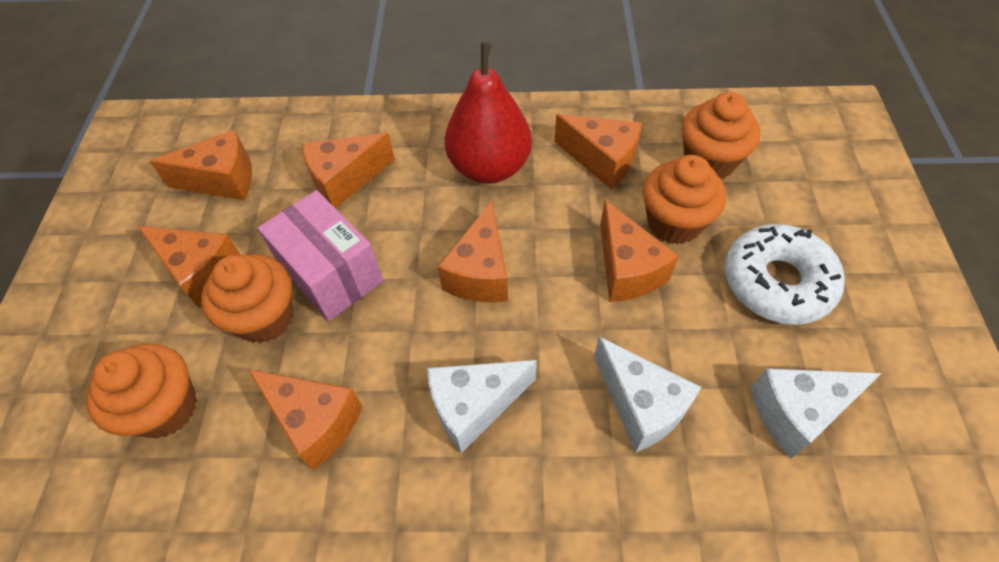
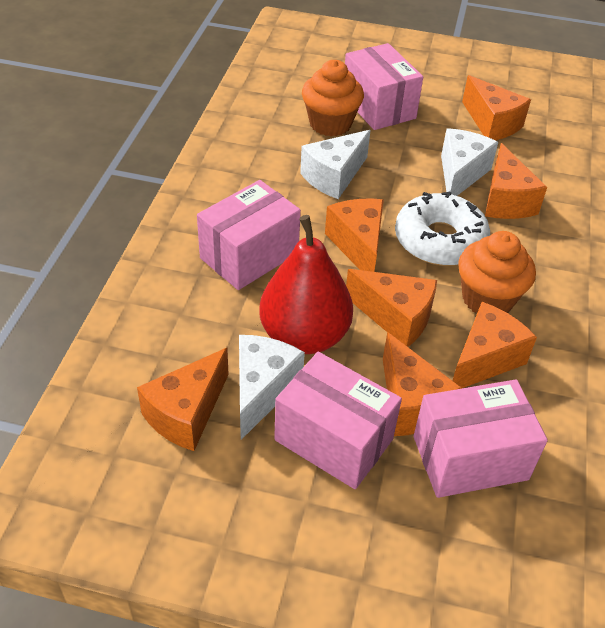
orange cupcake: 4 -> 2
pink box: 1 -> 4

